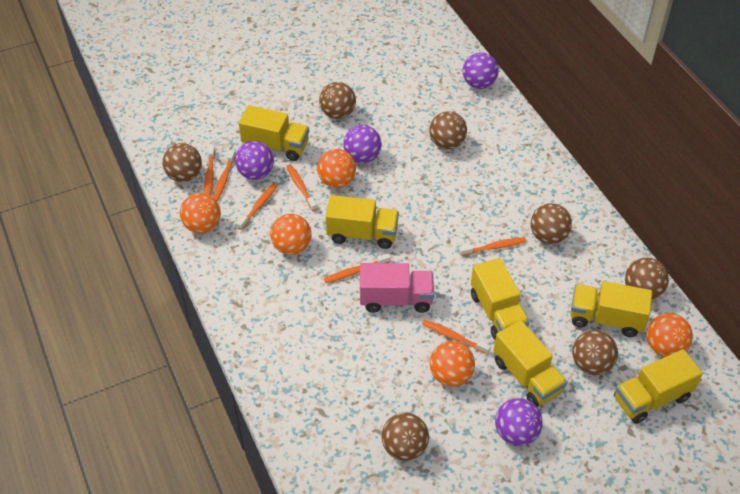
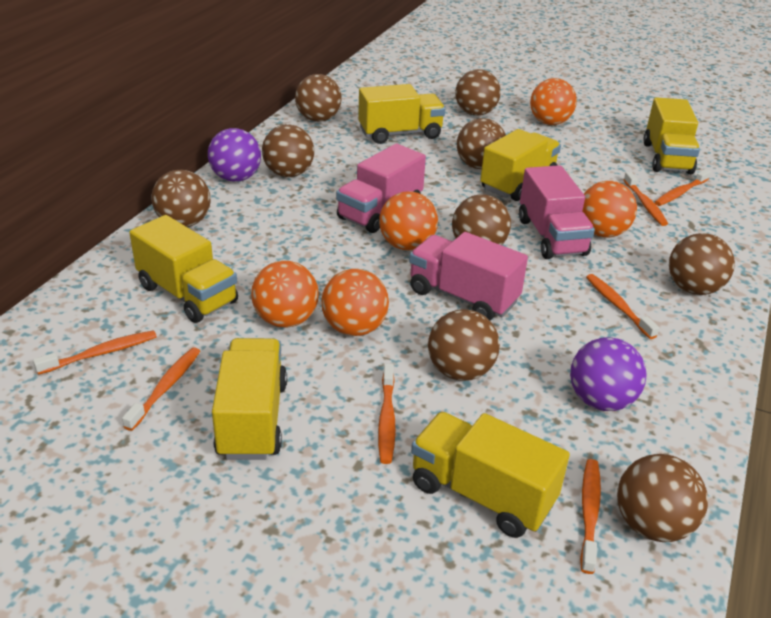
brown ball: 7 -> 9
pink truck: 1 -> 3
purple ball: 4 -> 2

